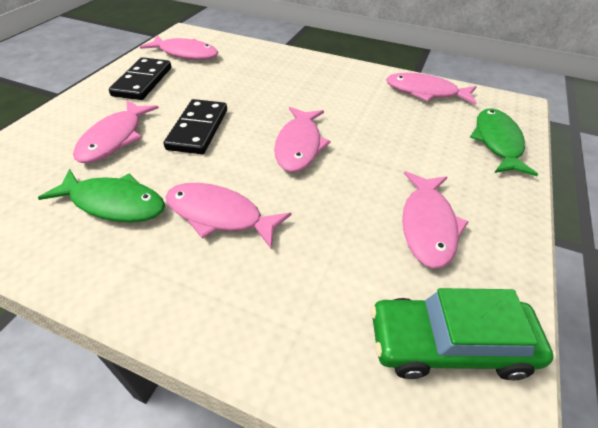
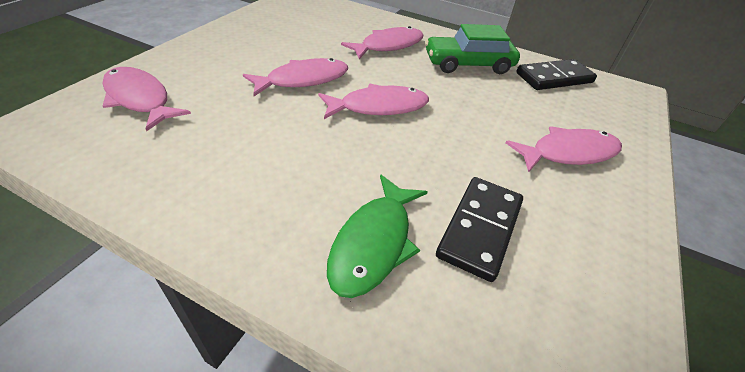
green fish: 2 -> 1
pink fish: 6 -> 5

